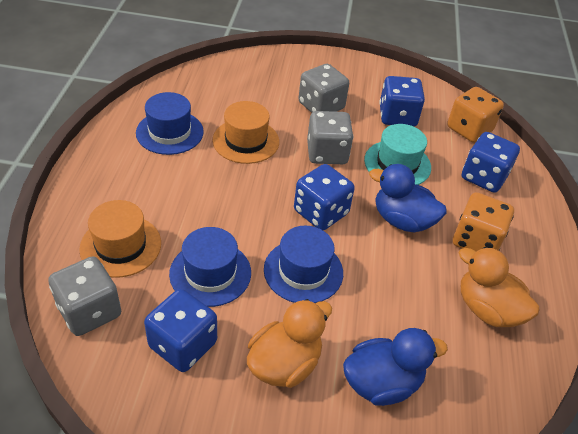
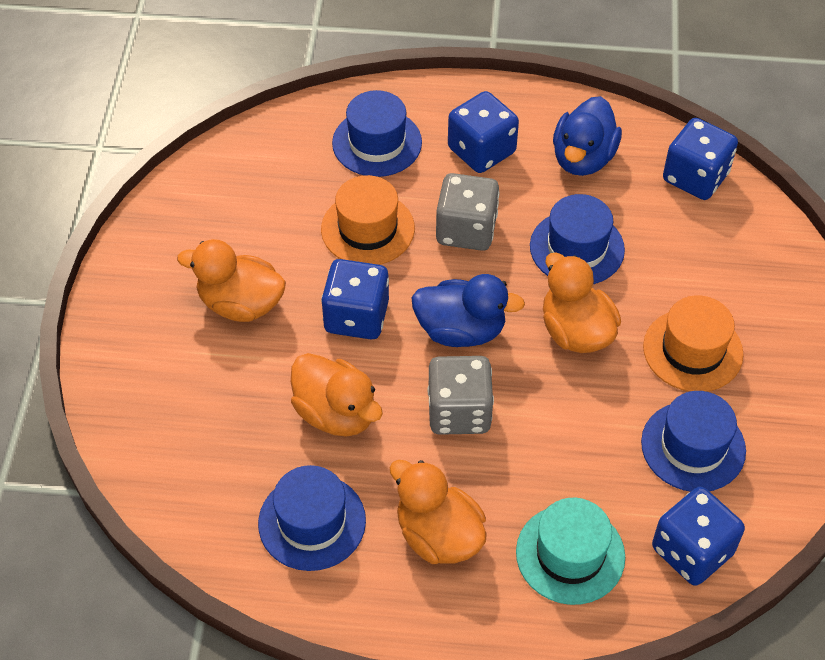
blue hat: 3 -> 4
grey dice: 3 -> 2
orange dice: 2 -> 0
orange duck: 2 -> 4

